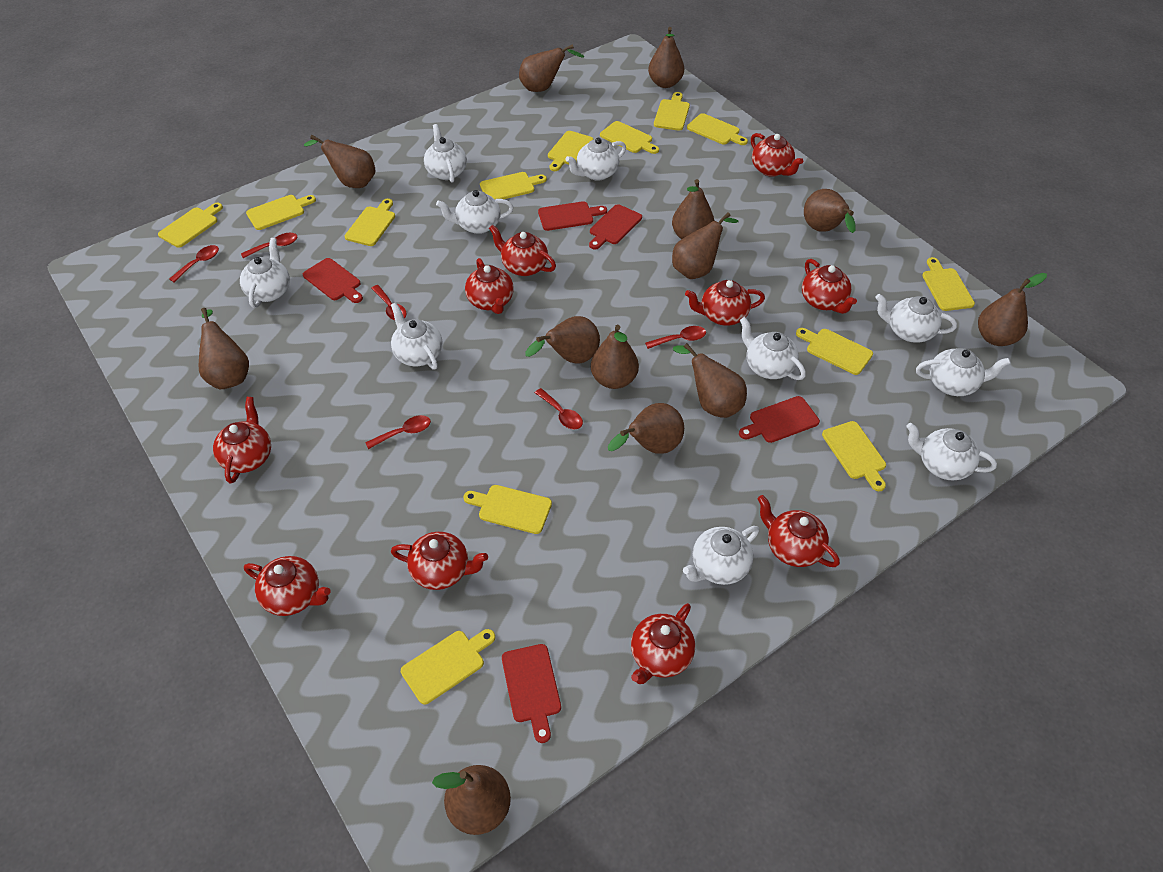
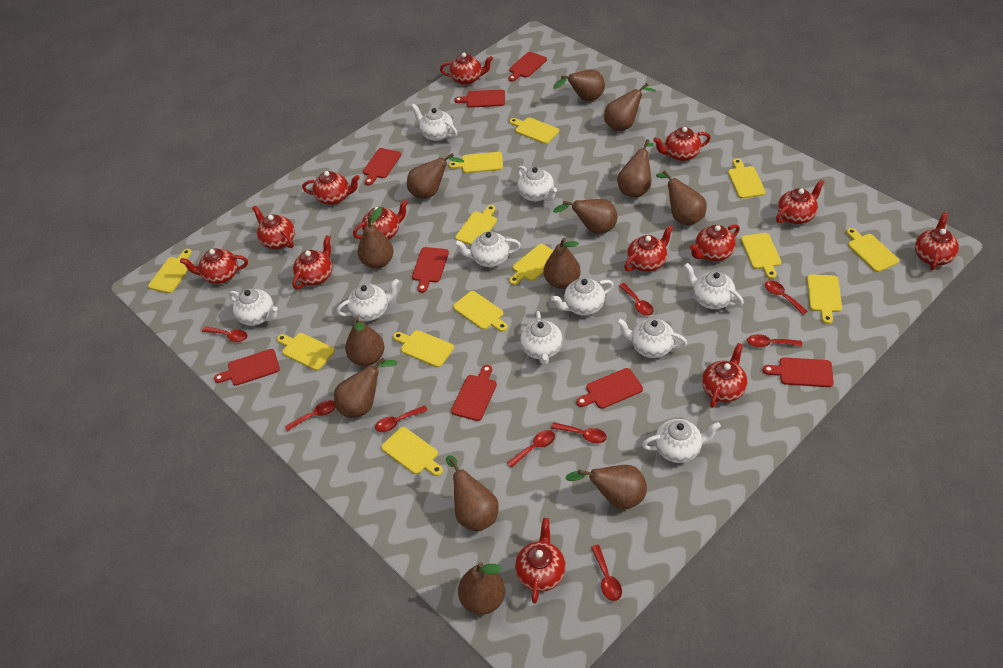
red cutting board: 5 -> 8
red spoon: 6 -> 9
red teapot: 10 -> 13

